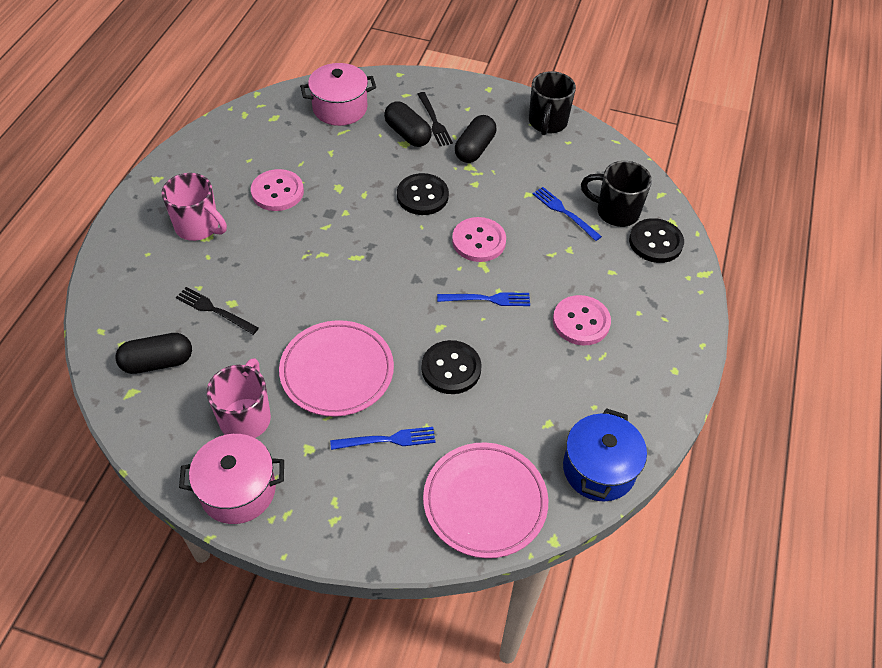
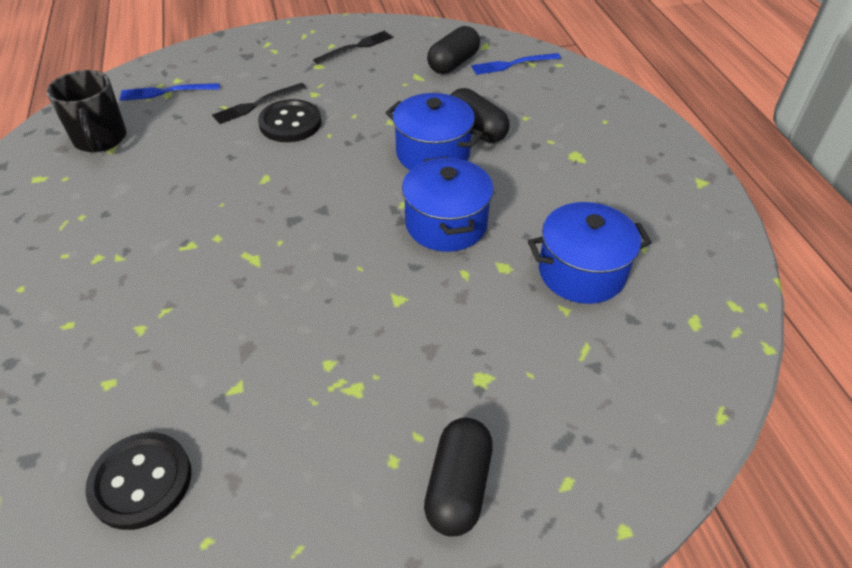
black button: 3 -> 2
black mug: 2 -> 1
blue fork: 3 -> 2
blue pot: 1 -> 3
pink button: 3 -> 0
pink mug: 2 -> 0
pink plate: 2 -> 0
pink pot: 2 -> 0

